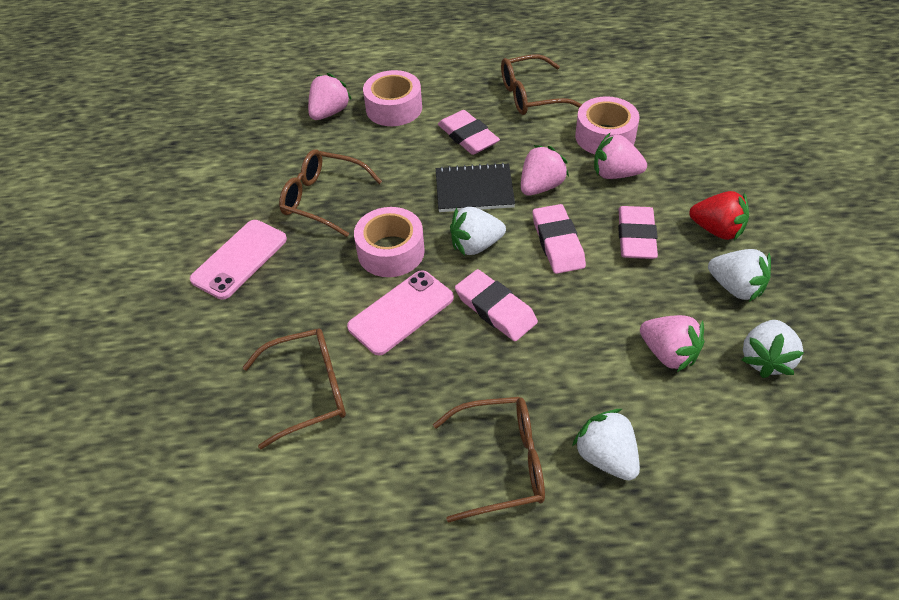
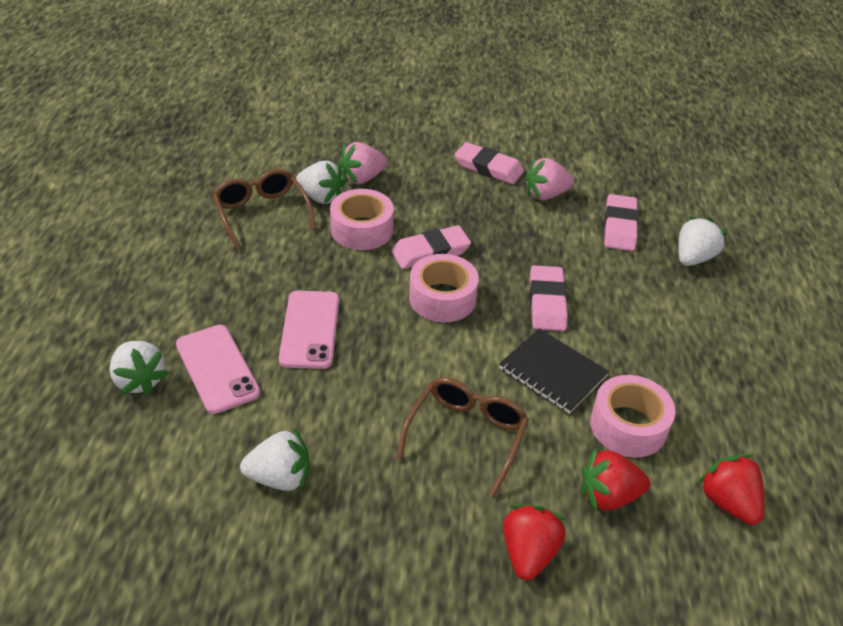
brown glasses: 4 -> 2
pink strawberry: 4 -> 2
red strawberry: 1 -> 3

